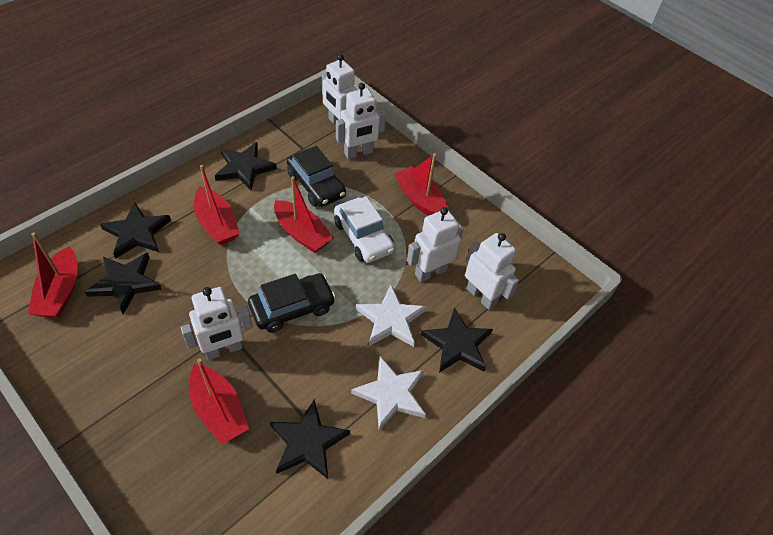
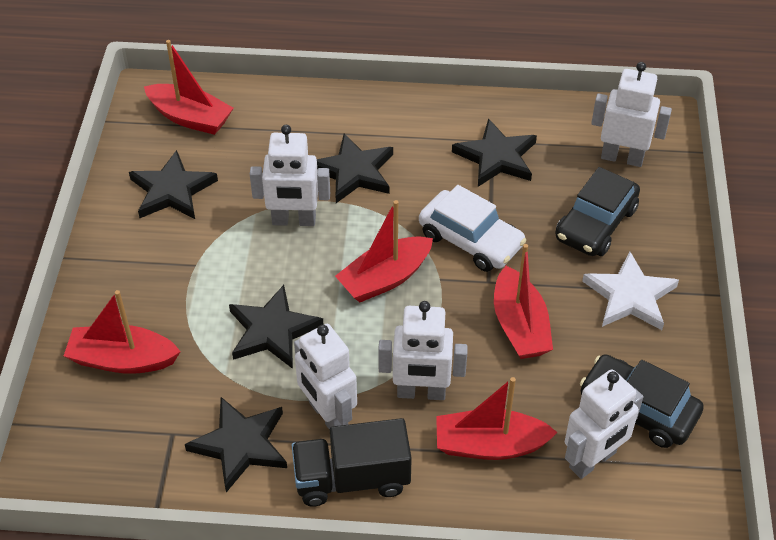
black truck: 0 -> 1
white star: 2 -> 1

